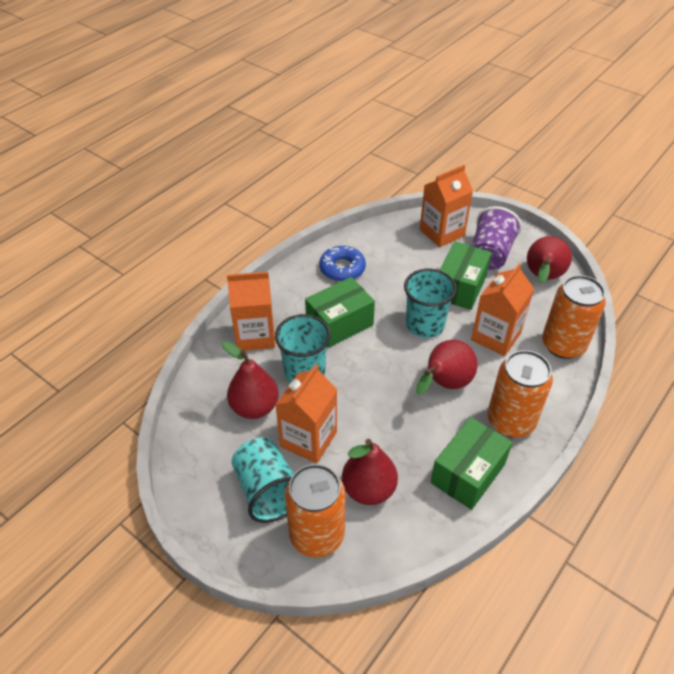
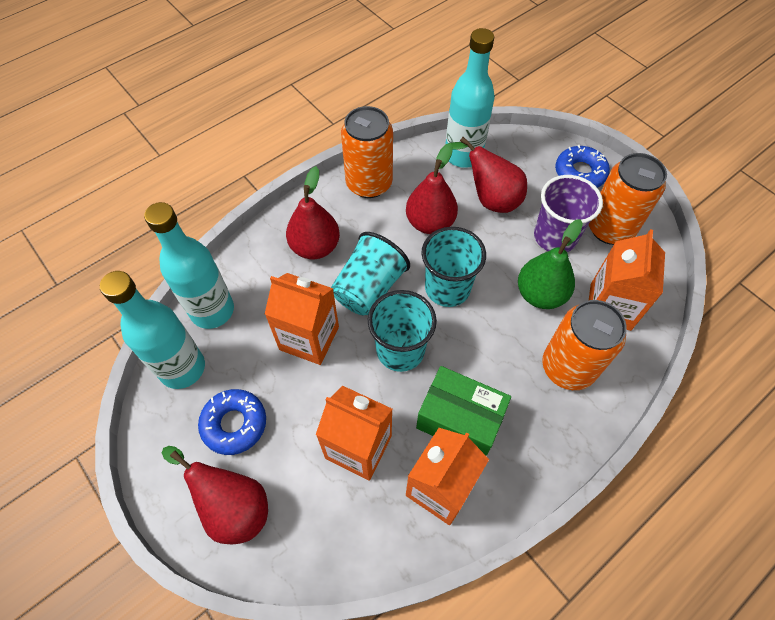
blue donut: 1 -> 2
green box: 3 -> 1
green pear: 0 -> 1
turquoise bottle: 0 -> 3

